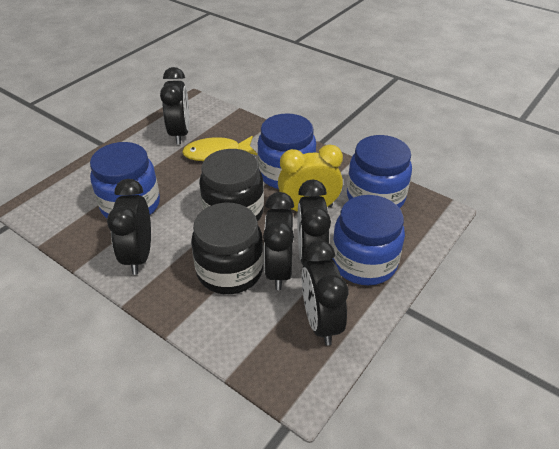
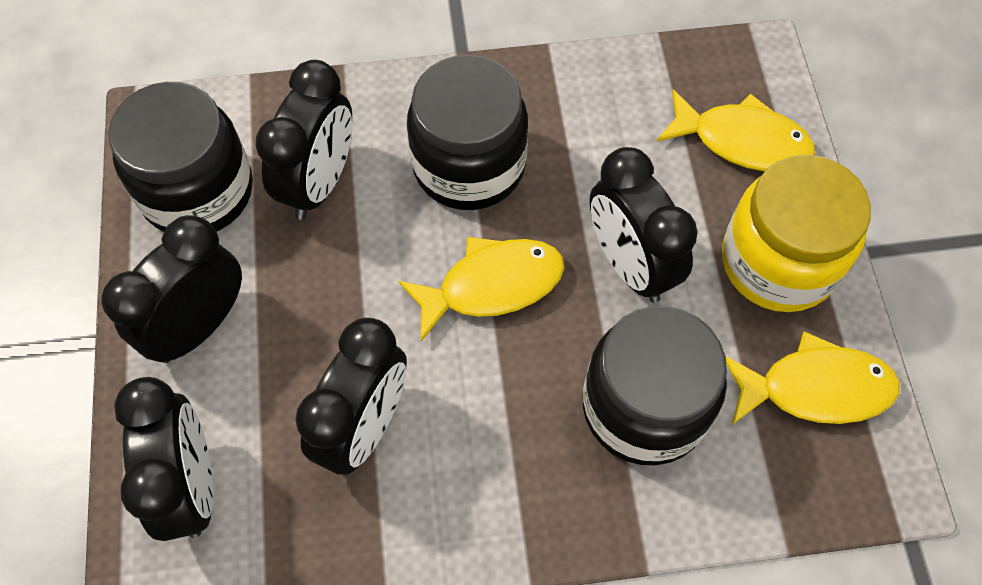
black jar: 2 -> 3
blue jar: 4 -> 0
yellow clock: 1 -> 0
yellow fish: 1 -> 3
yellow jar: 0 -> 1

